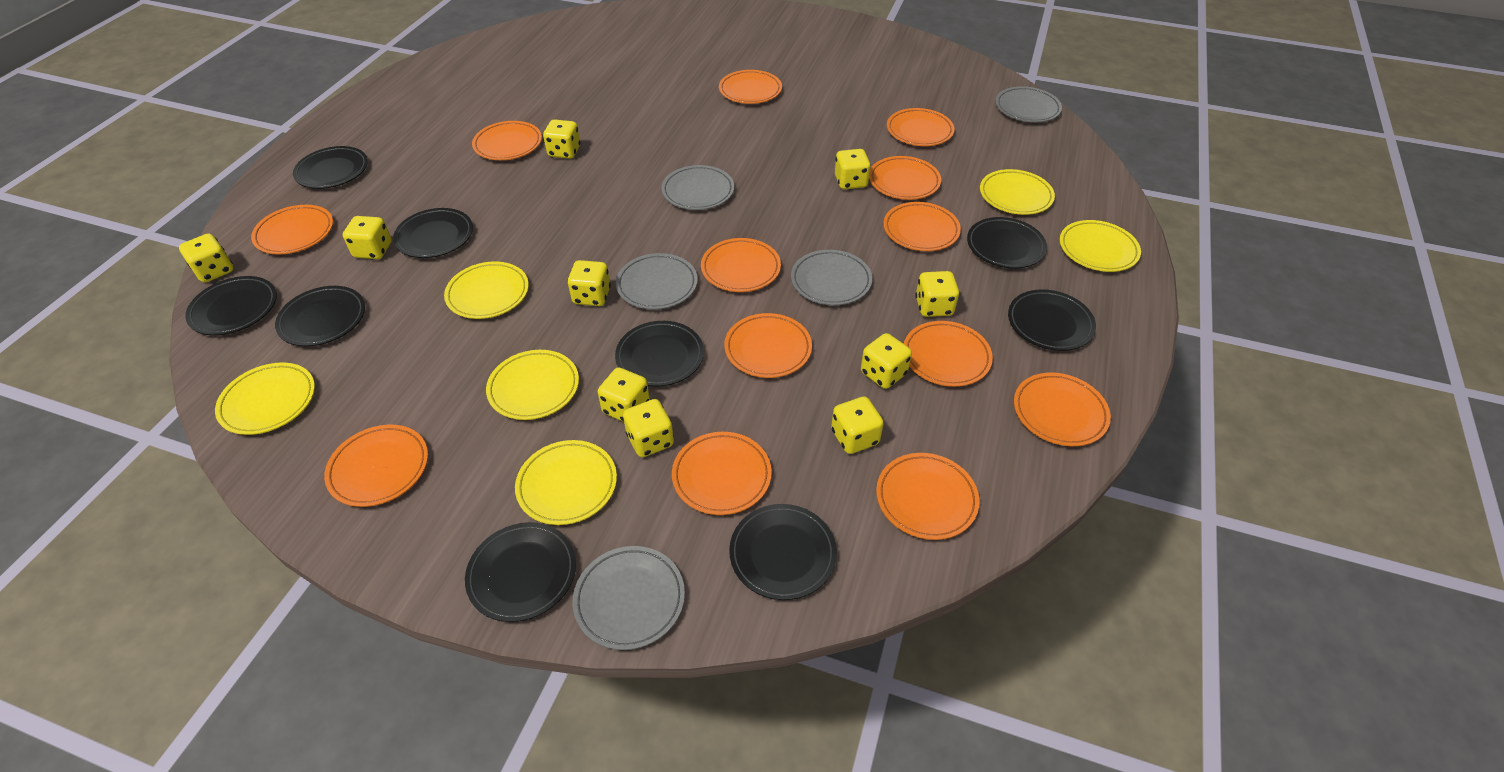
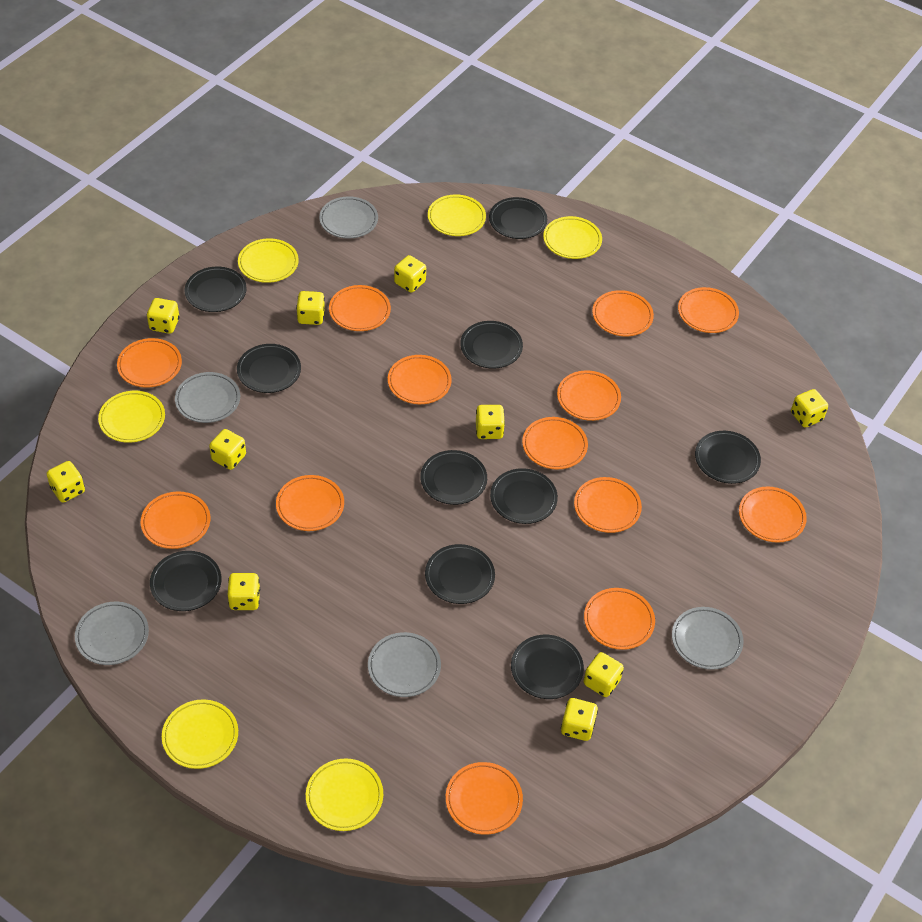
black plate: 9 -> 10

